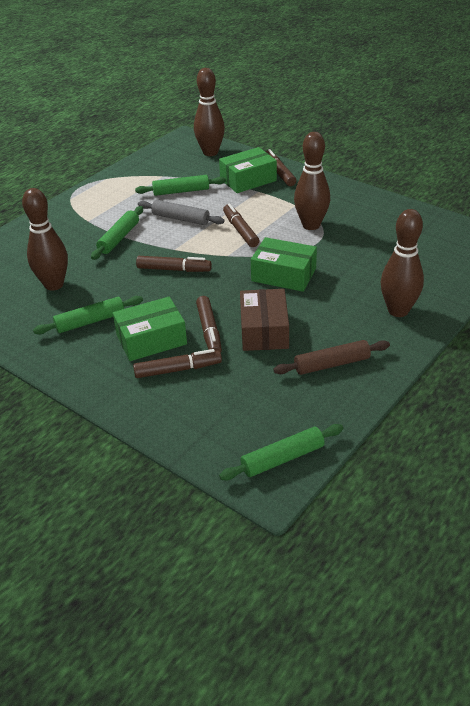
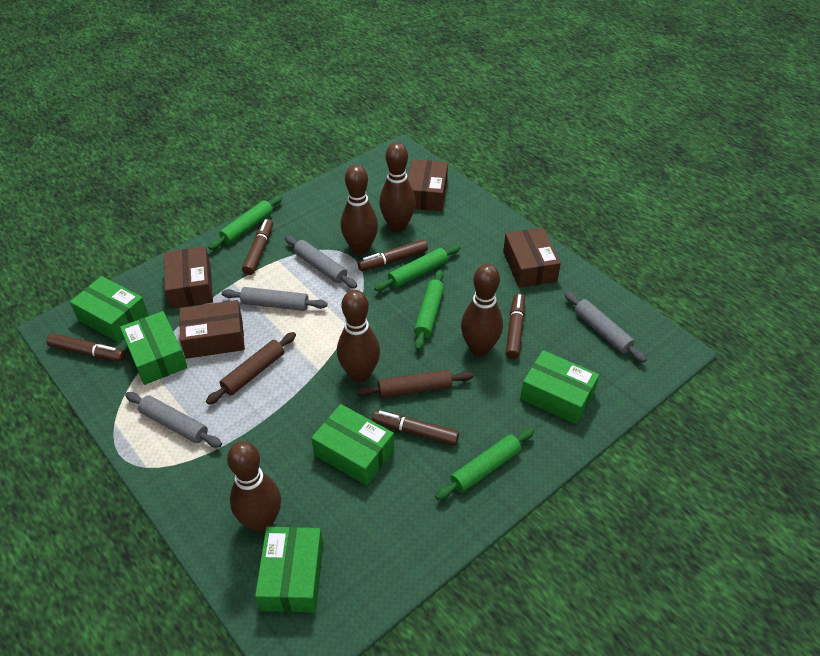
brown bowling pin: 4 -> 5
brown box: 1 -> 4
brown rolling pin: 1 -> 2
green box: 3 -> 5
grey rolling pin: 1 -> 4

